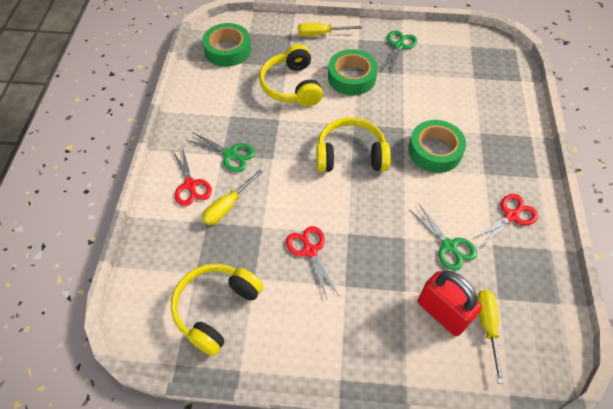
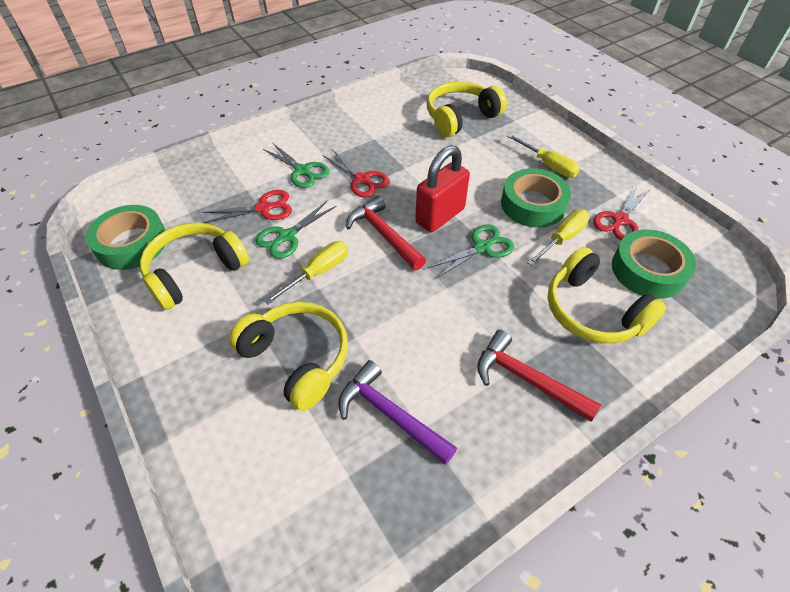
purple hammer: 0 -> 1
red hammer: 0 -> 2
yellow headphones: 3 -> 4

